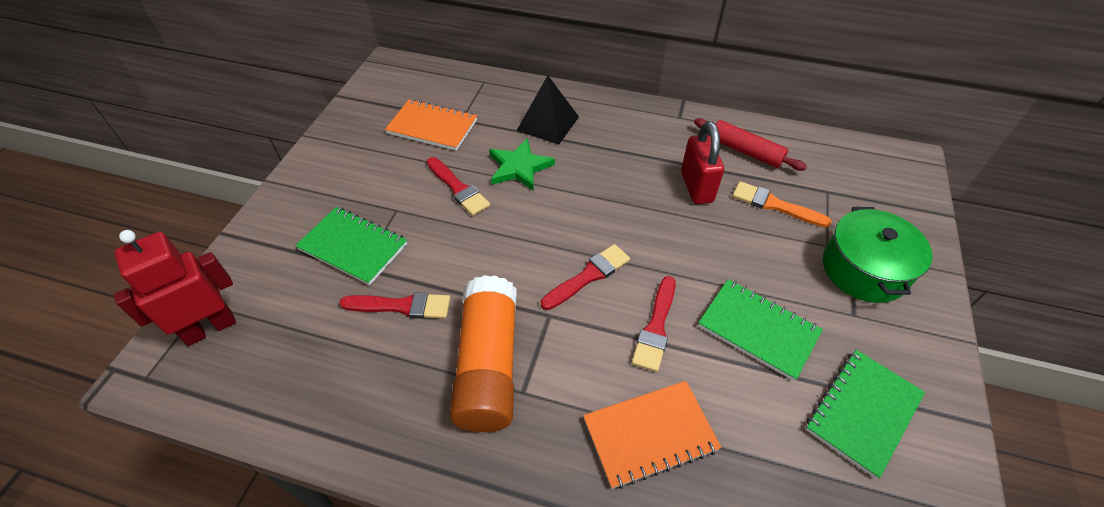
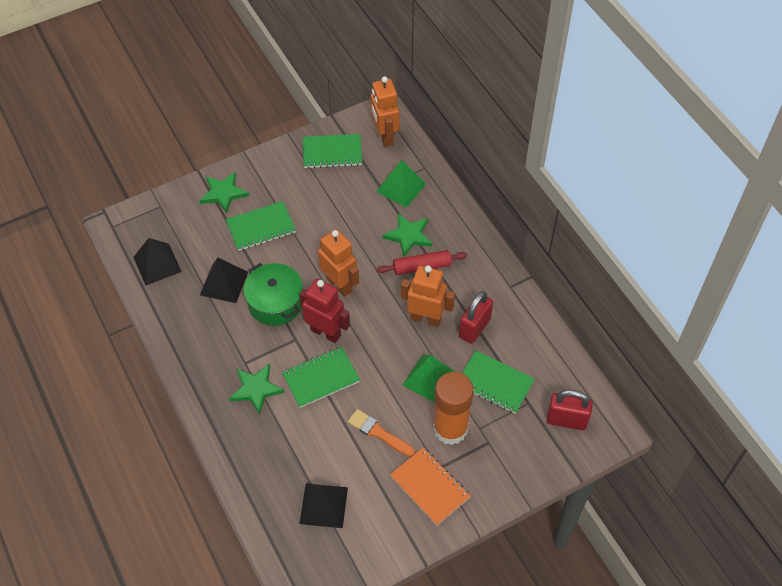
black pyramid: 1 -> 3
green notebook: 3 -> 4
green pyramid: 0 -> 2
green star: 1 -> 3
orange notebook: 2 -> 1
orange robot: 0 -> 3
red brush: 4 -> 0
red padlock: 1 -> 2

